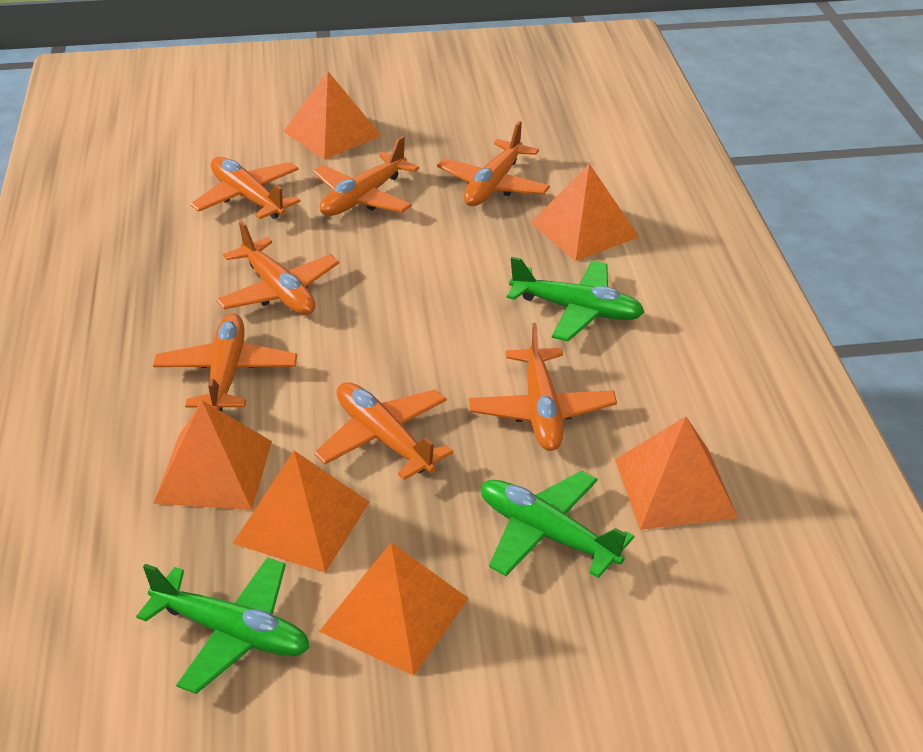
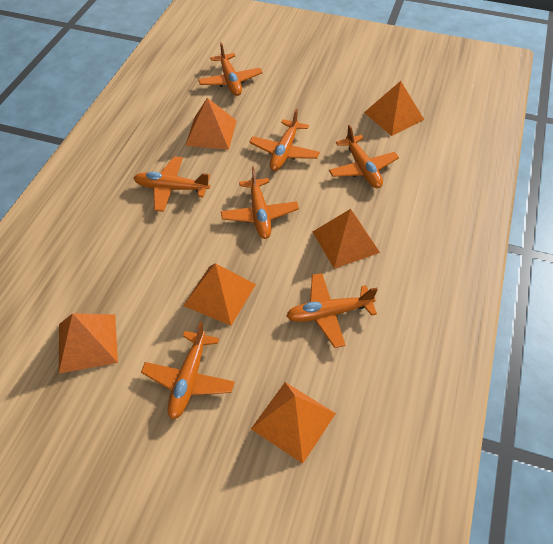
green plane: 3 -> 0

